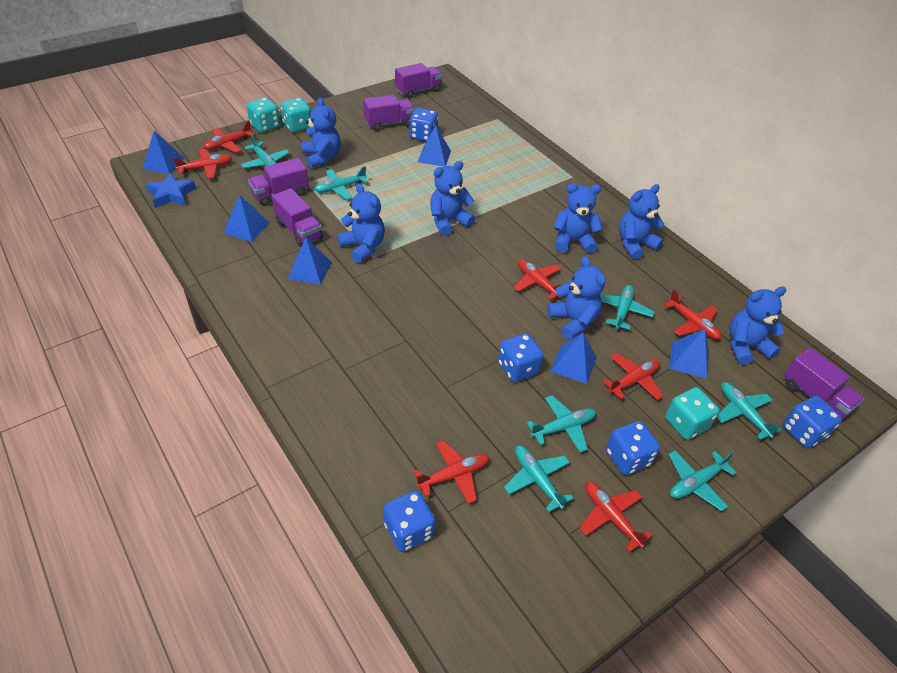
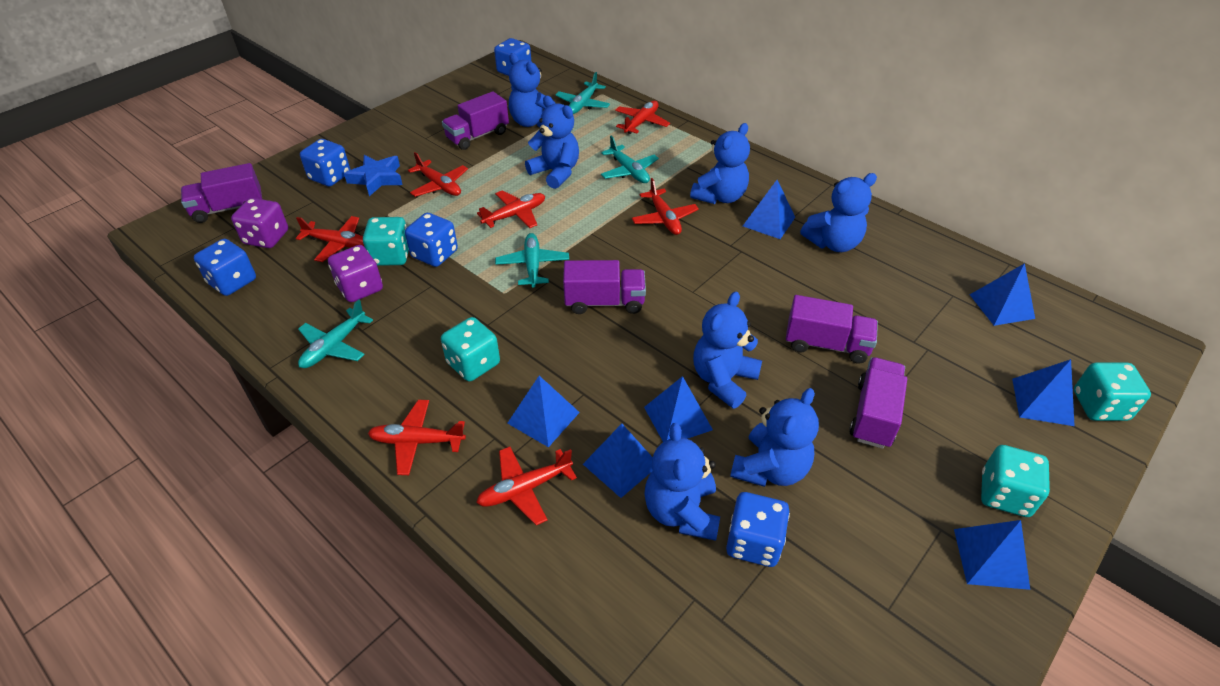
blue pyramid: 6 -> 7
purple dice: 0 -> 2
turquoise dice: 3 -> 4
turquoise plane: 7 -> 4

